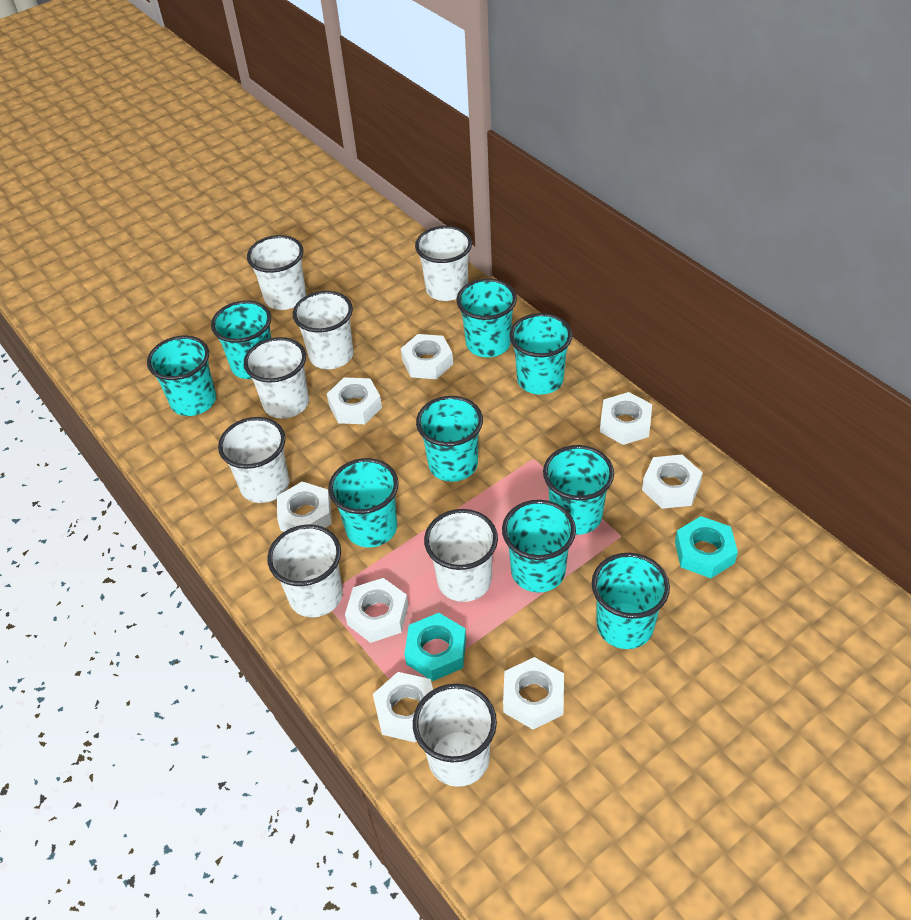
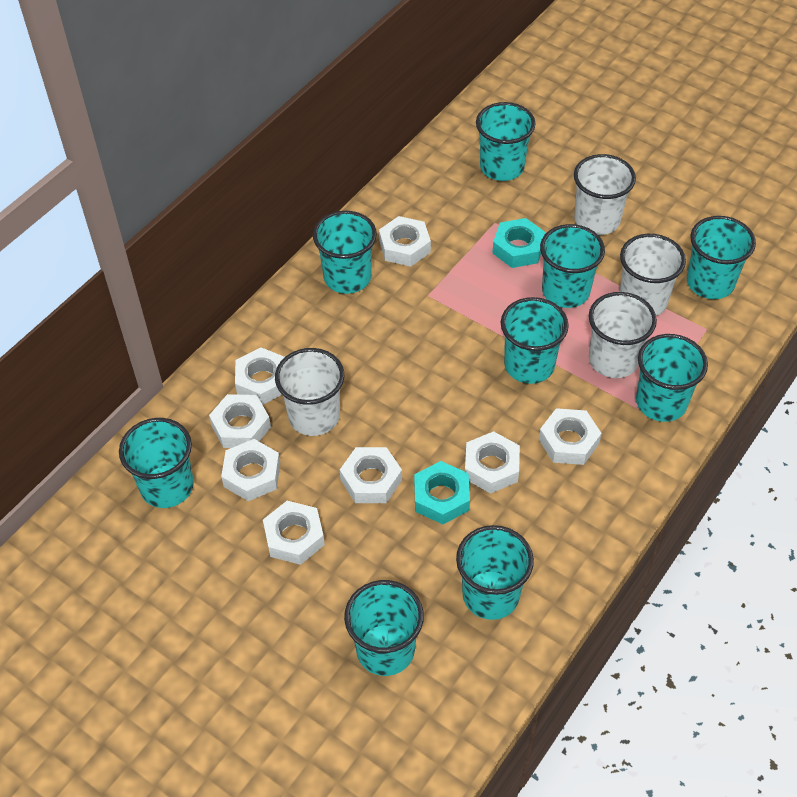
white cup: 8 -> 4

